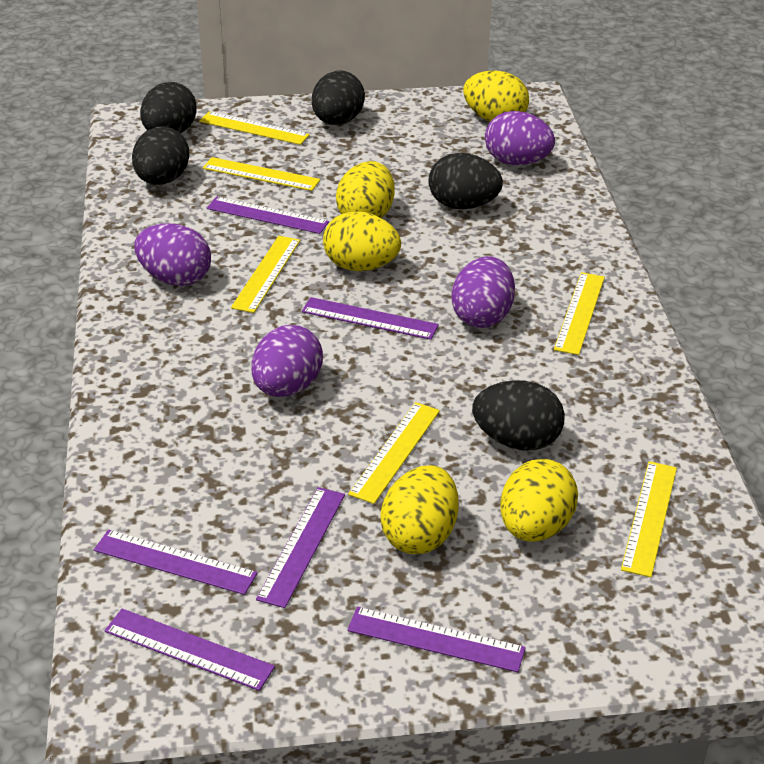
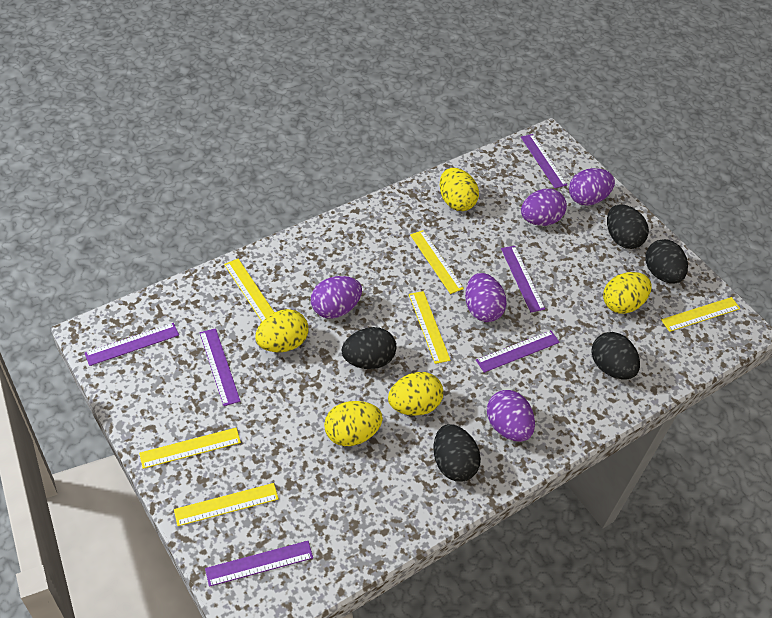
purple egg: 4 -> 5

